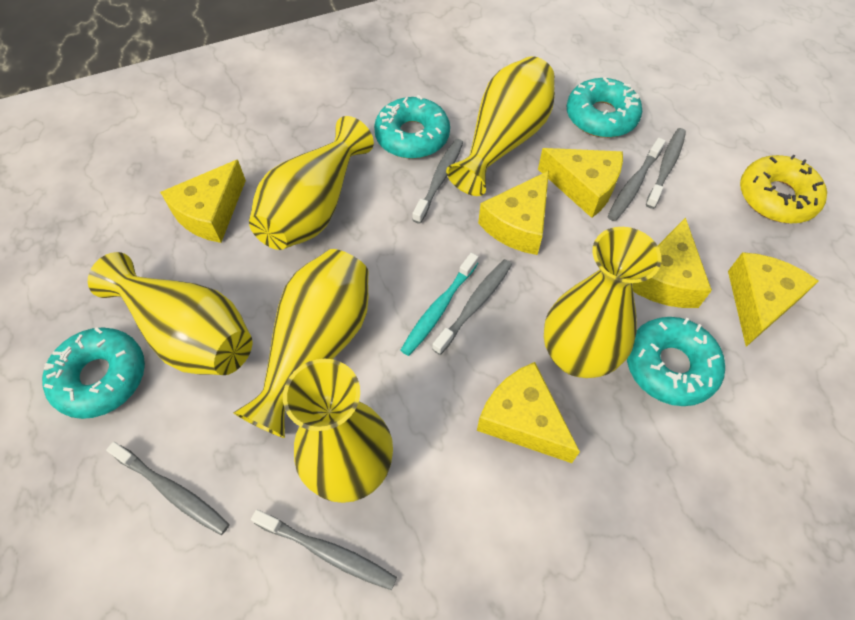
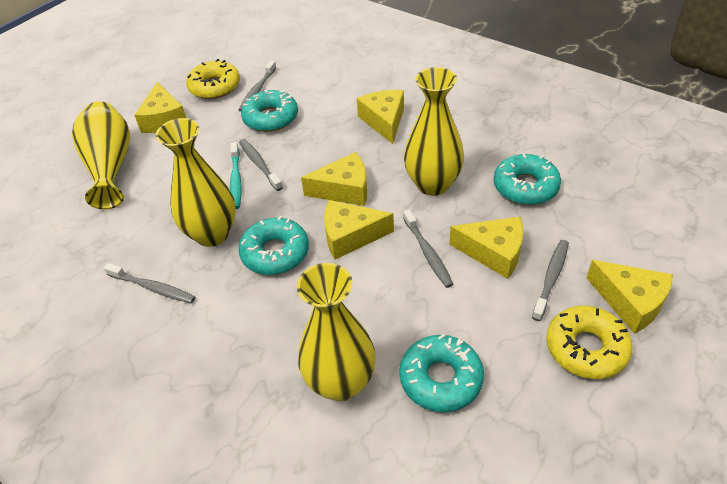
grey toothbrush: 6 -> 5
yellow donut: 1 -> 2
yellow vase: 6 -> 4

